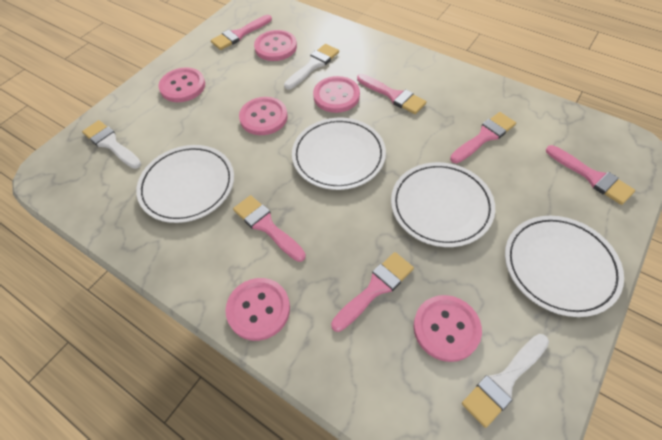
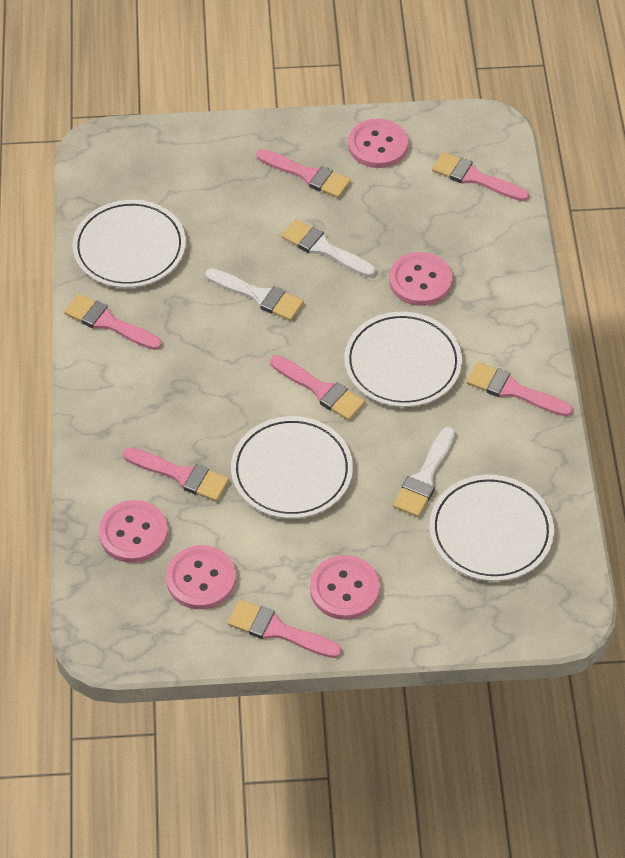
pink brush: 6 -> 7
pink button: 6 -> 5

